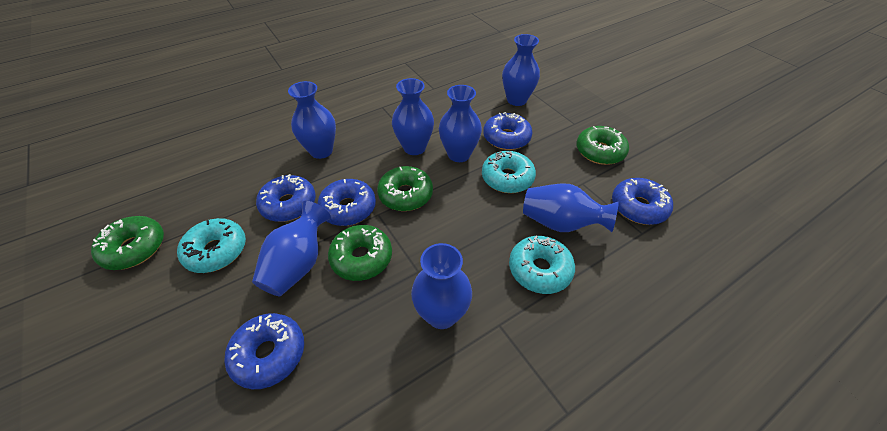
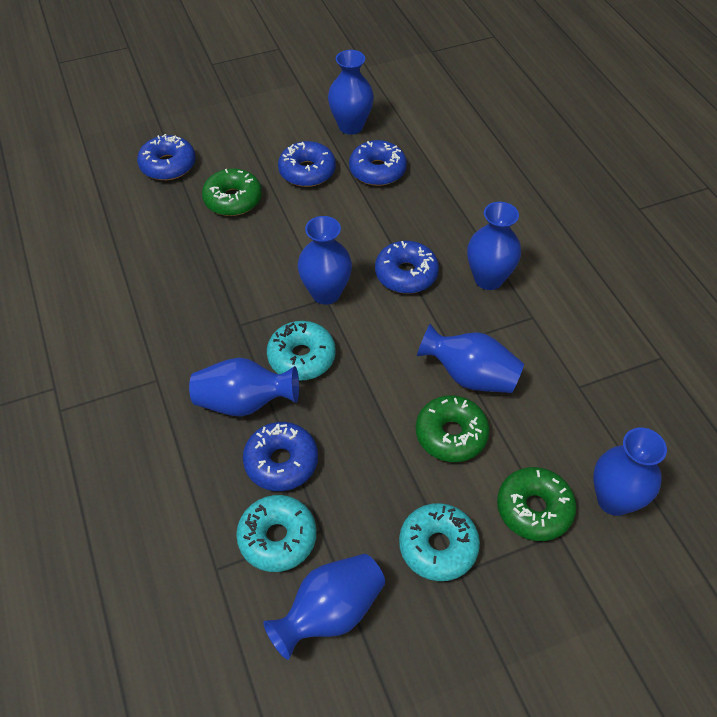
green donut: 4 -> 3

